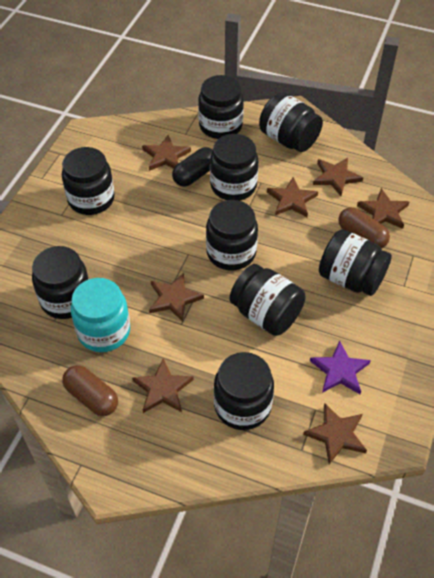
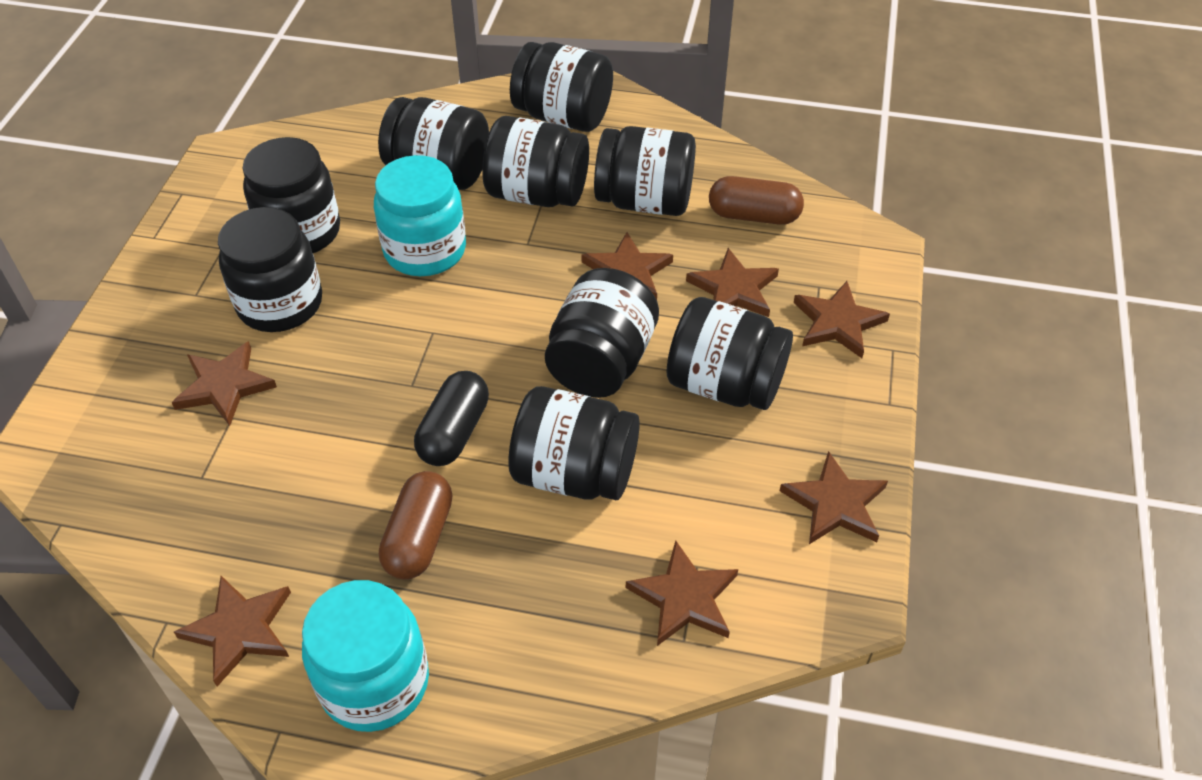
purple star: 1 -> 0
turquoise jar: 1 -> 2

